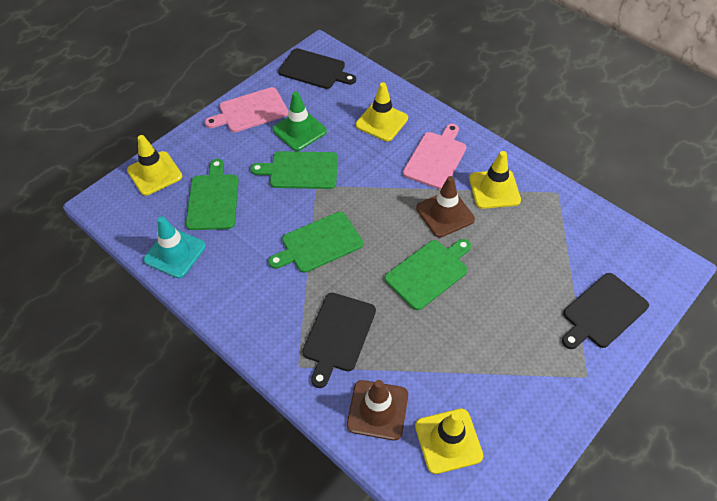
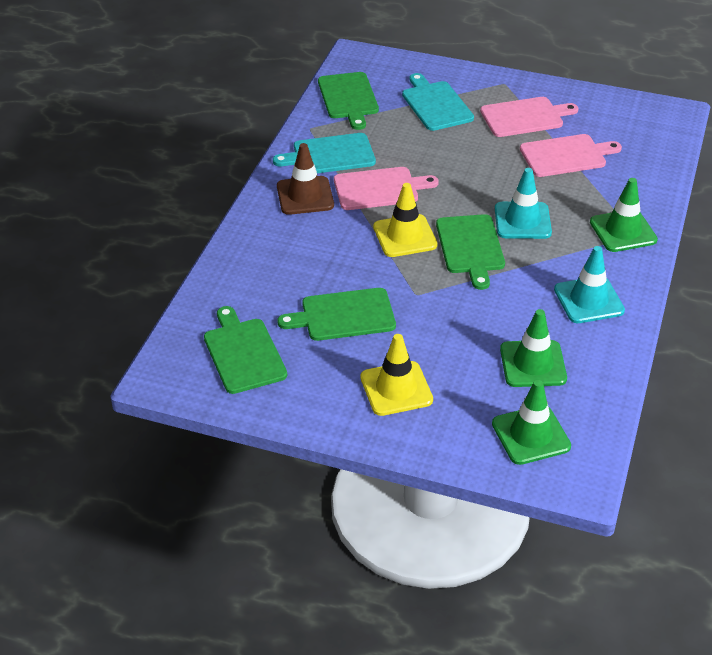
black cutting board: 3 -> 0
brown traffic cone: 2 -> 1
green traffic cone: 1 -> 3
pink cutting board: 2 -> 3
turquoise cutting board: 0 -> 2
turquoise traffic cone: 1 -> 2
yellow traffic cone: 4 -> 2

